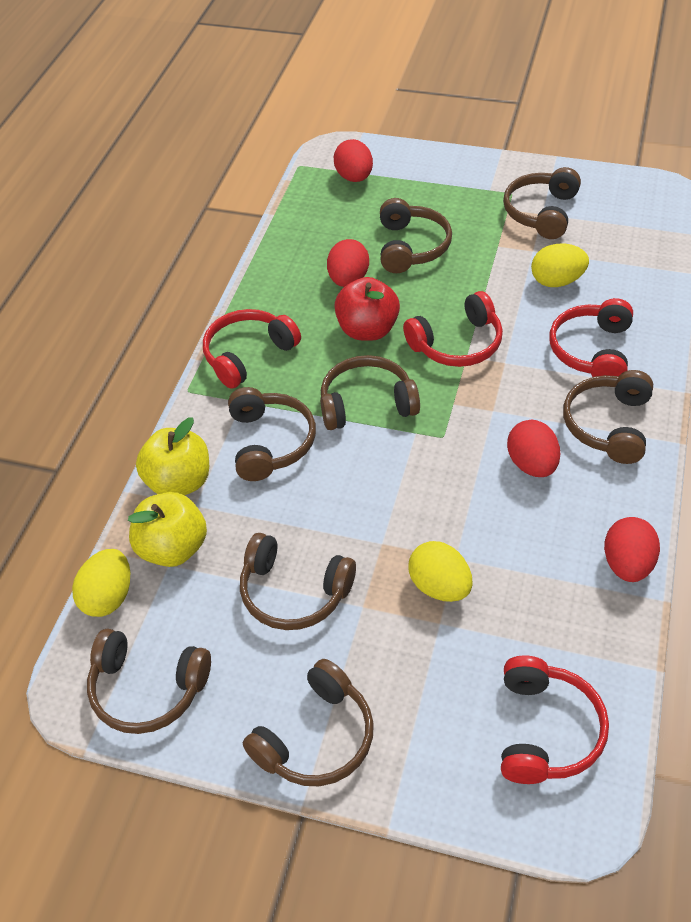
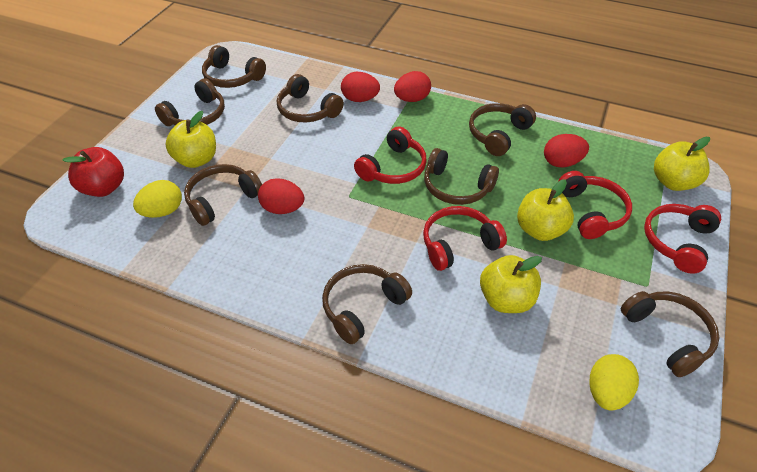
yellow apple: 2 -> 4
yellow egg: 3 -> 2

